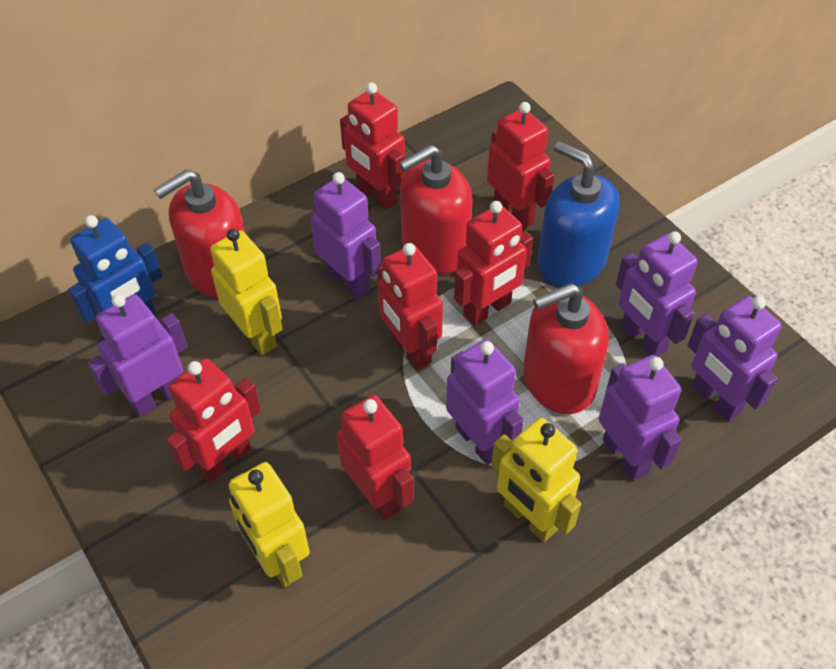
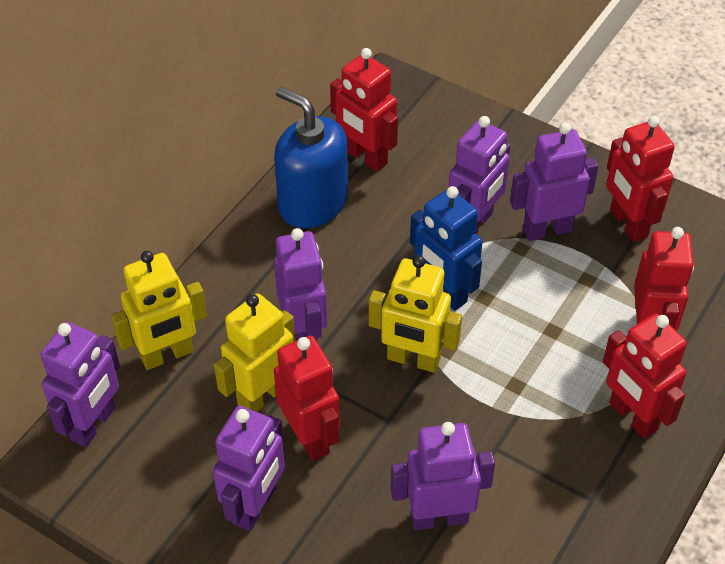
red robot: 6 -> 5
red soap dispenser: 3 -> 0

